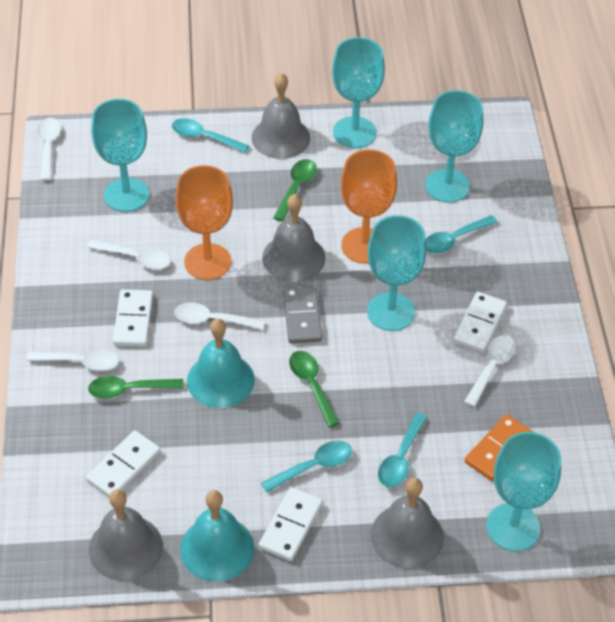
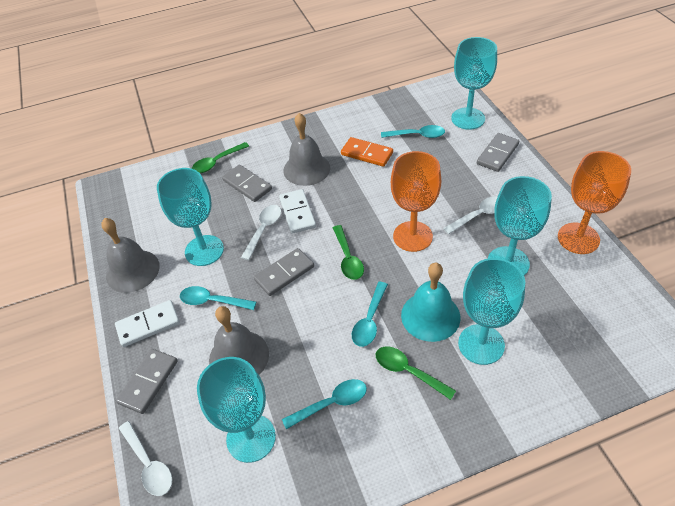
grey bell: 4 -> 3
grey domino: 1 -> 4
turquoise bell: 2 -> 1
white domino: 4 -> 2
white spoon: 5 -> 3

